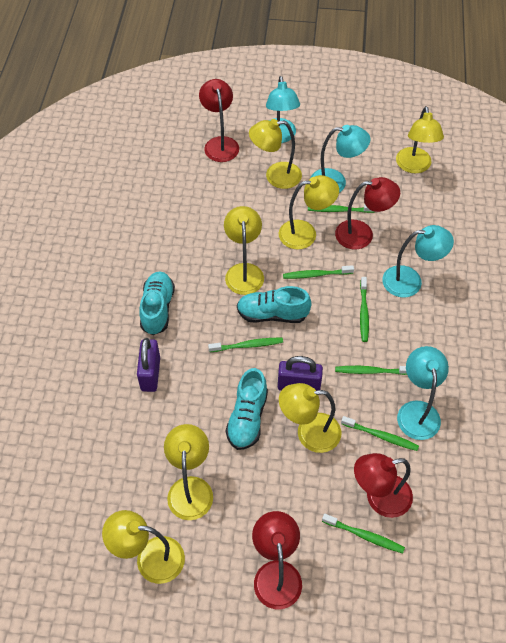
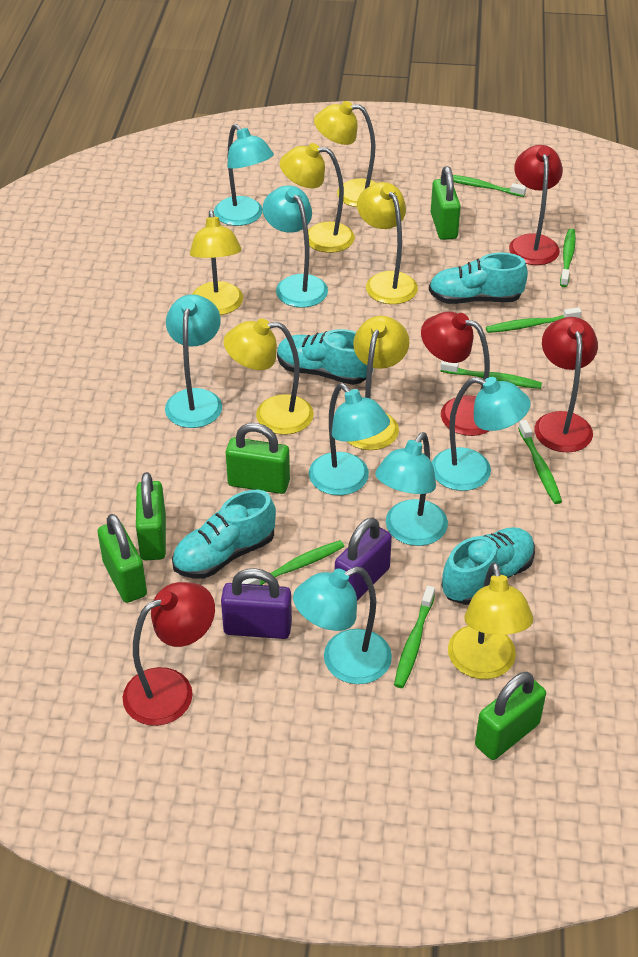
green padlock: 0 -> 5
turquoise lamp: 4 -> 7
turquoise shoe: 3 -> 4

